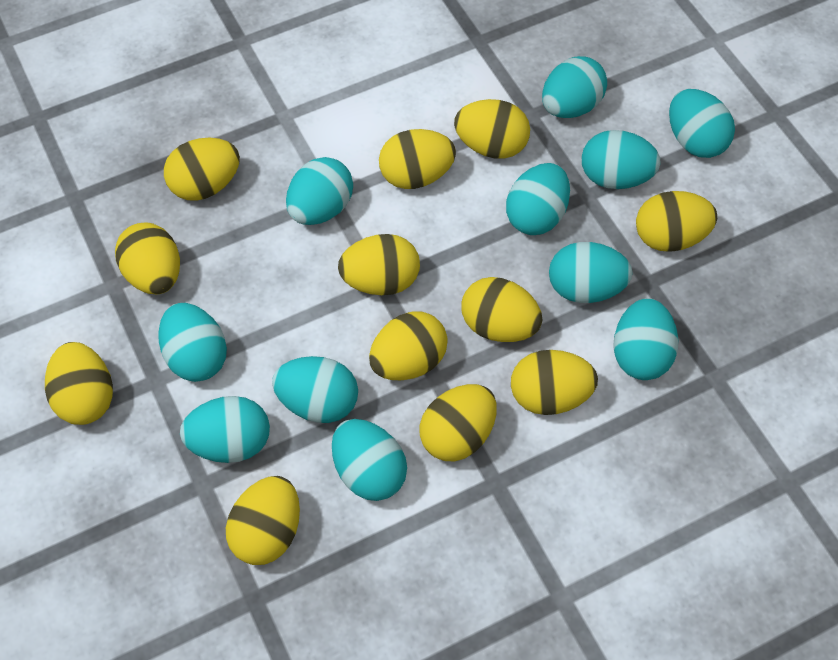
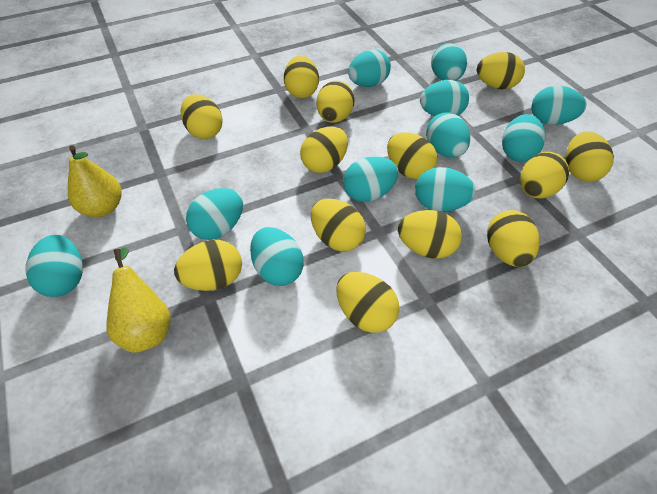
yellow egg: 12 -> 13
yellow pear: 0 -> 2

